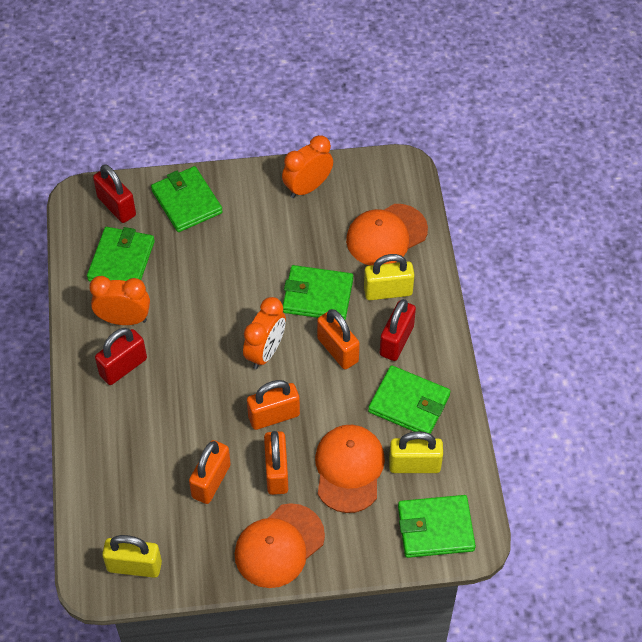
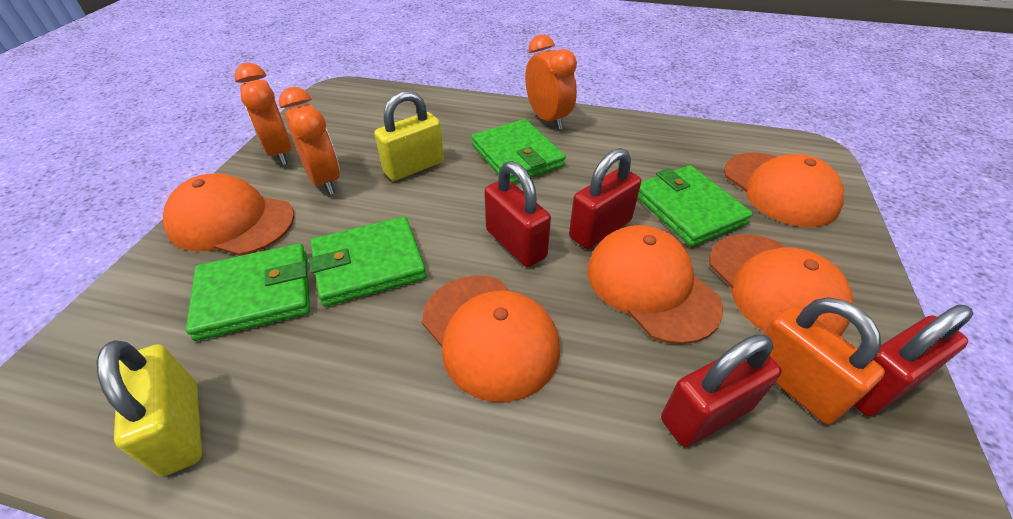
green wallet: 5 -> 4
orange cap: 3 -> 5
orange padlock: 4 -> 1
red padlock: 3 -> 4
yellow padlock: 3 -> 2

